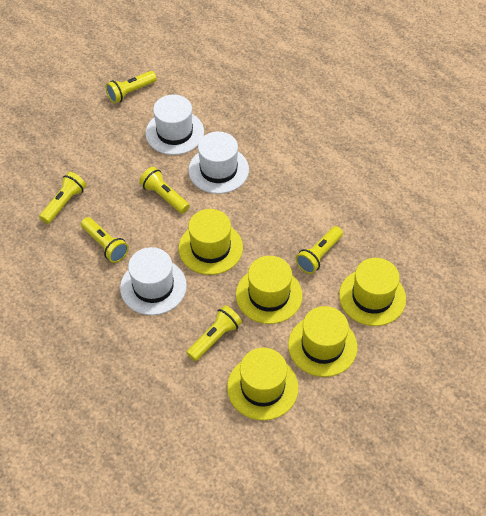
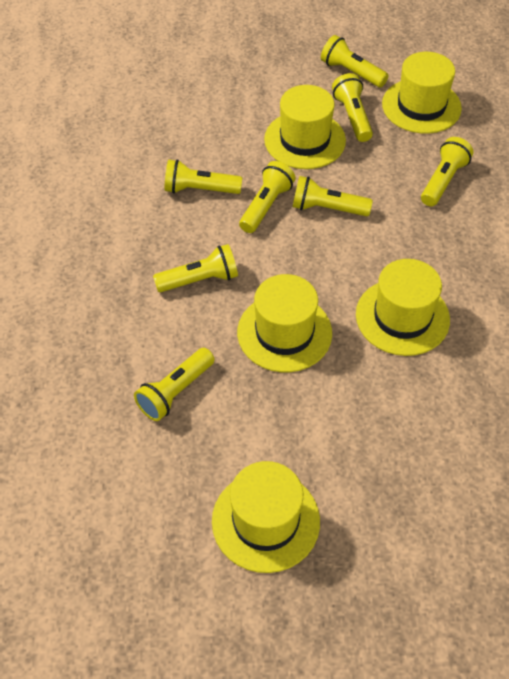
white hat: 3 -> 0
yellow flashlight: 6 -> 8

